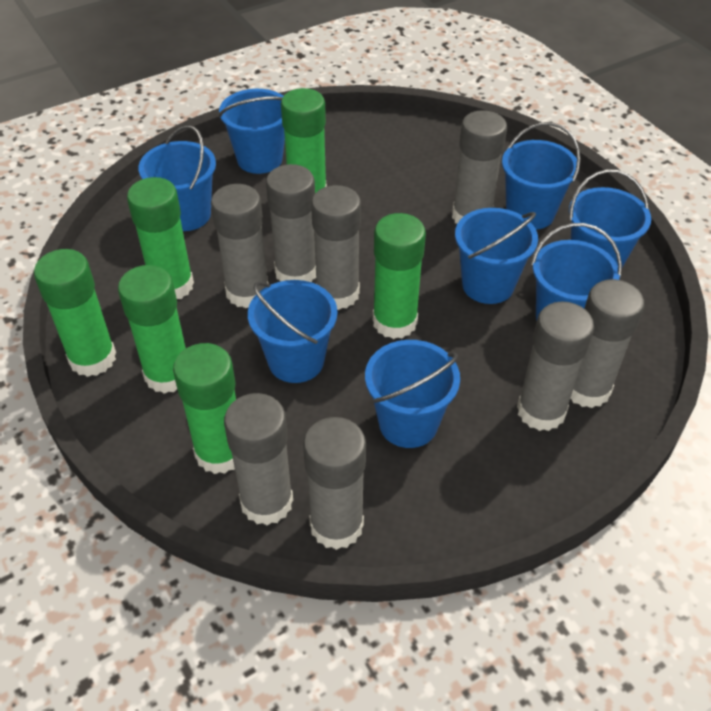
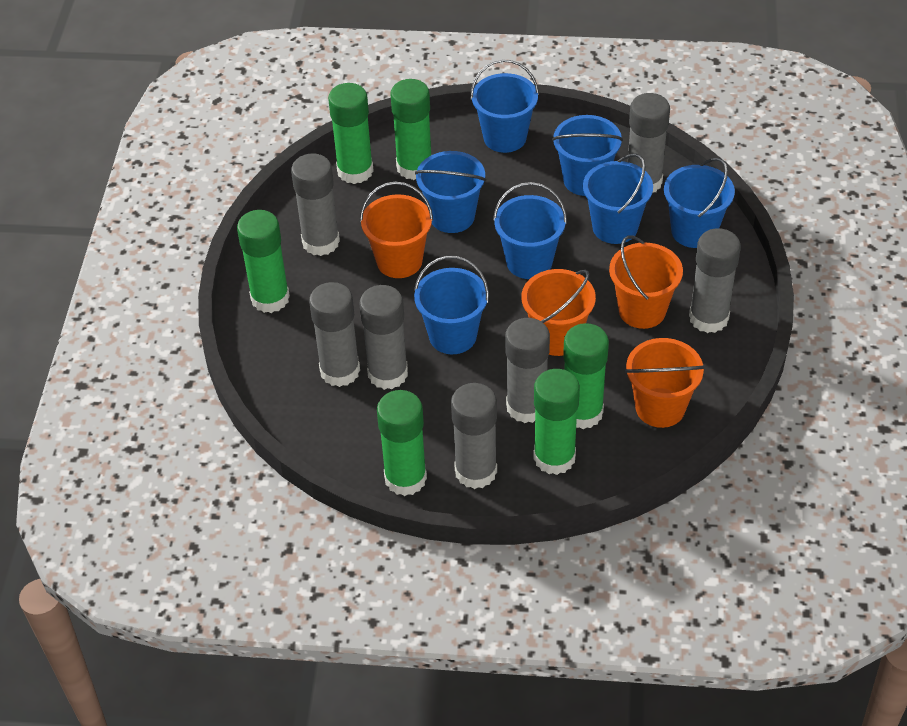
blue bucket: 8 -> 7
grey glue stick: 8 -> 7
orange bucket: 0 -> 4

